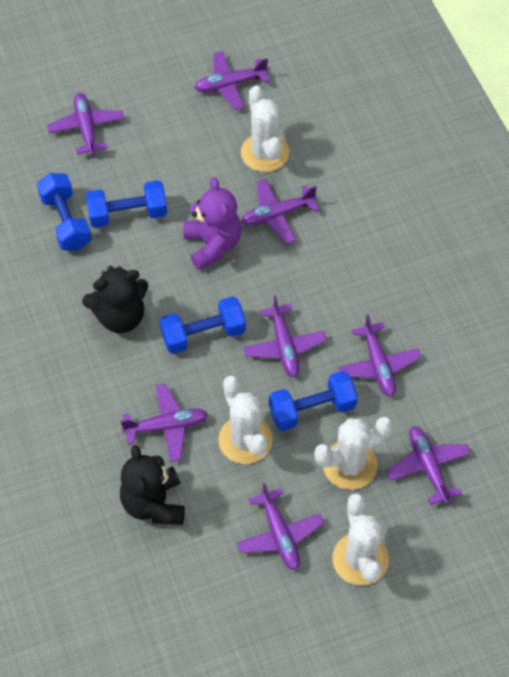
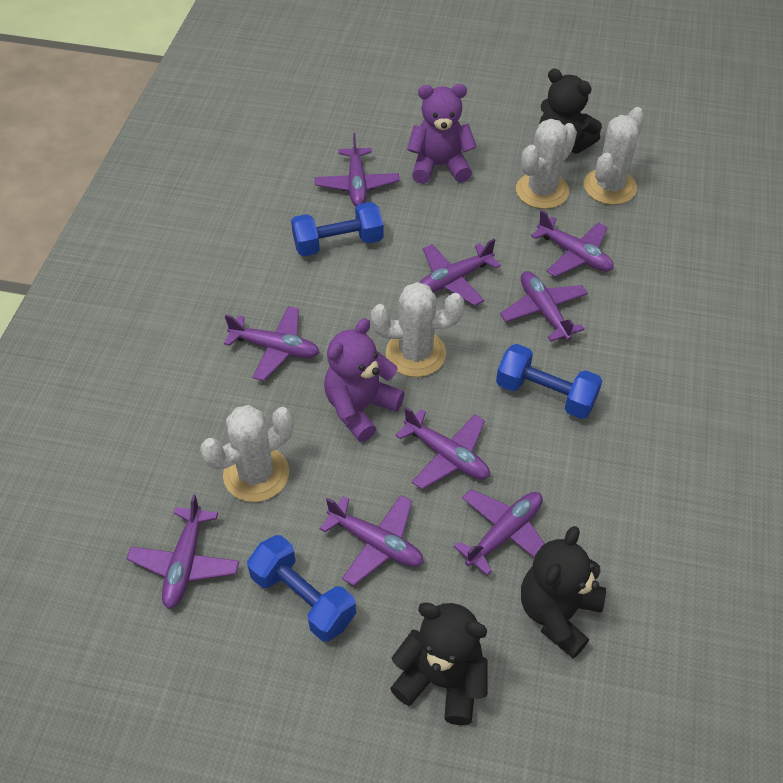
black teddy bear: 2 -> 3
blue dumbbell: 4 -> 3
purple plane: 8 -> 9
purple teddy bear: 1 -> 2

